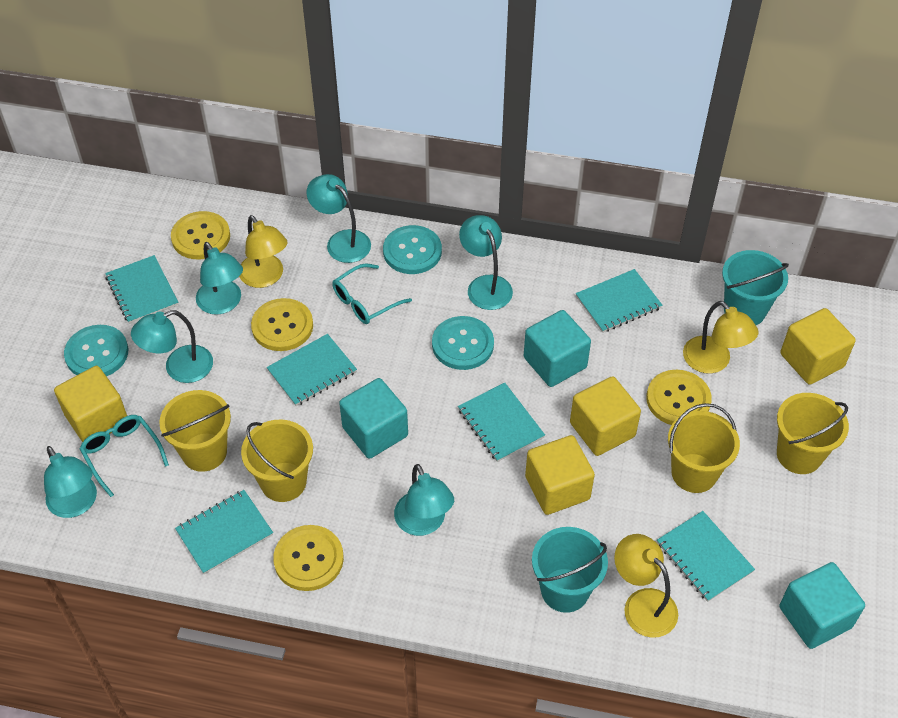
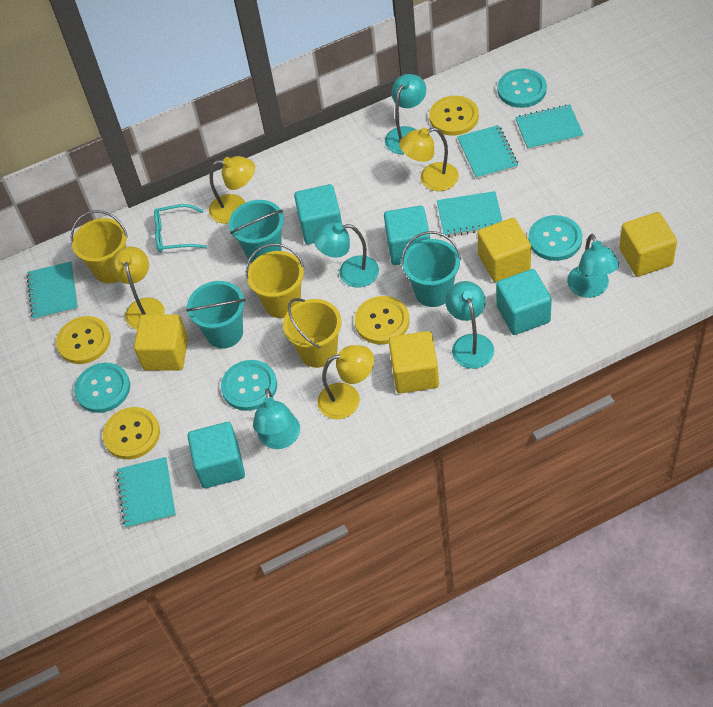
turquoise bucket: 2 -> 3
turquoise button: 3 -> 4
turquoise cube: 3 -> 4
turquoise glasses: 2 -> 1
turquoise lamp: 6 -> 5
turquoise notebook: 6 -> 5
yellow bucket: 4 -> 3
yellow lamp: 3 -> 4

